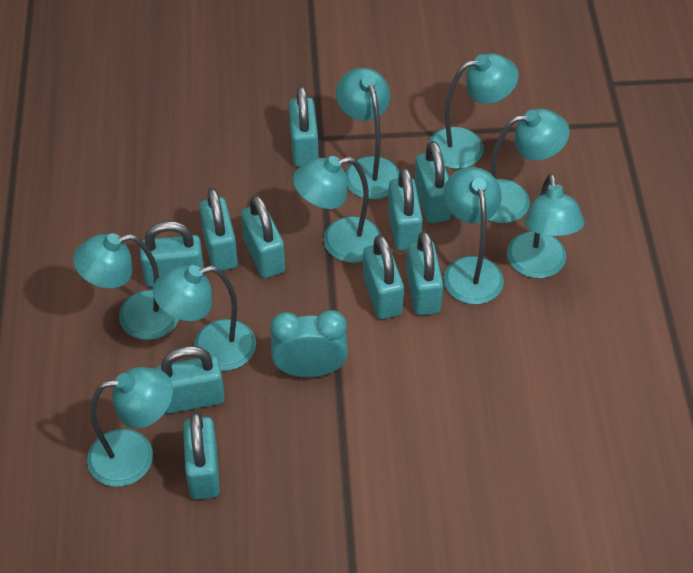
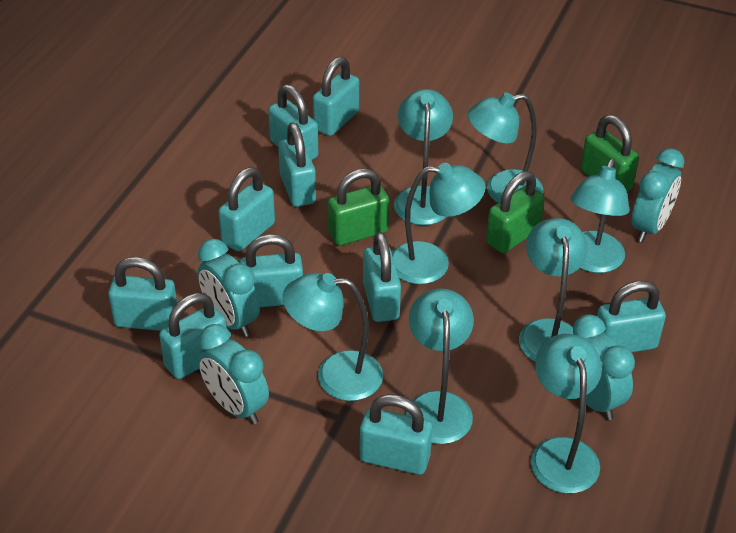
green padlock: 0 -> 3
turquoise clock: 1 -> 4
turquoise lamp: 9 -> 8

